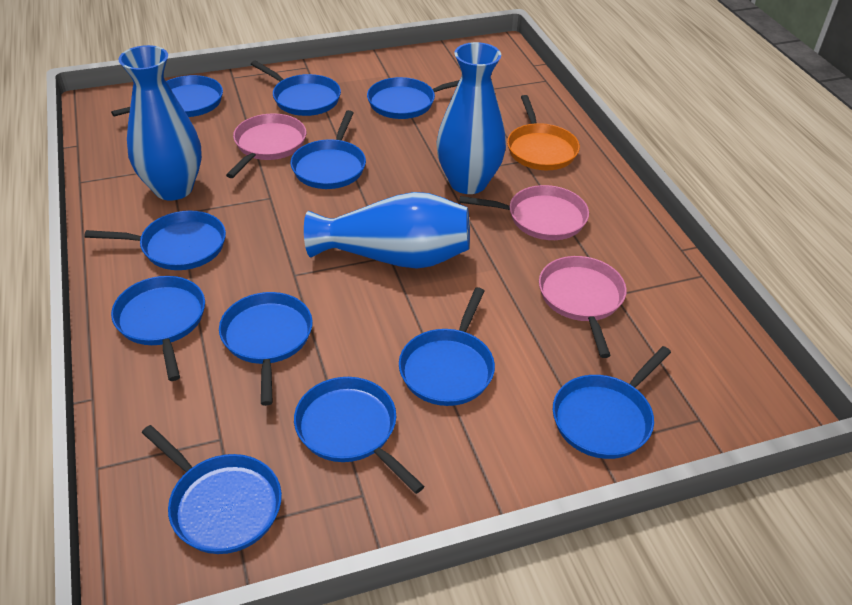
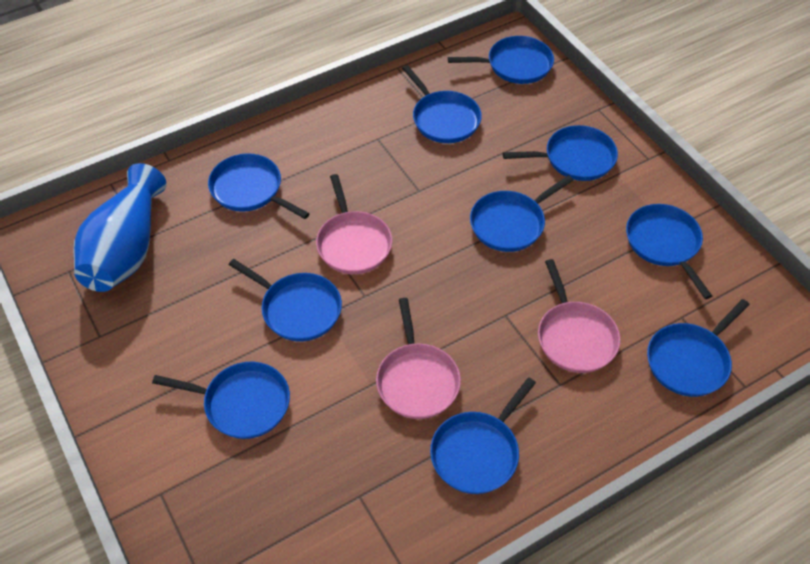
blue pan: 11 -> 10
blue vase: 3 -> 1
orange pan: 1 -> 0

